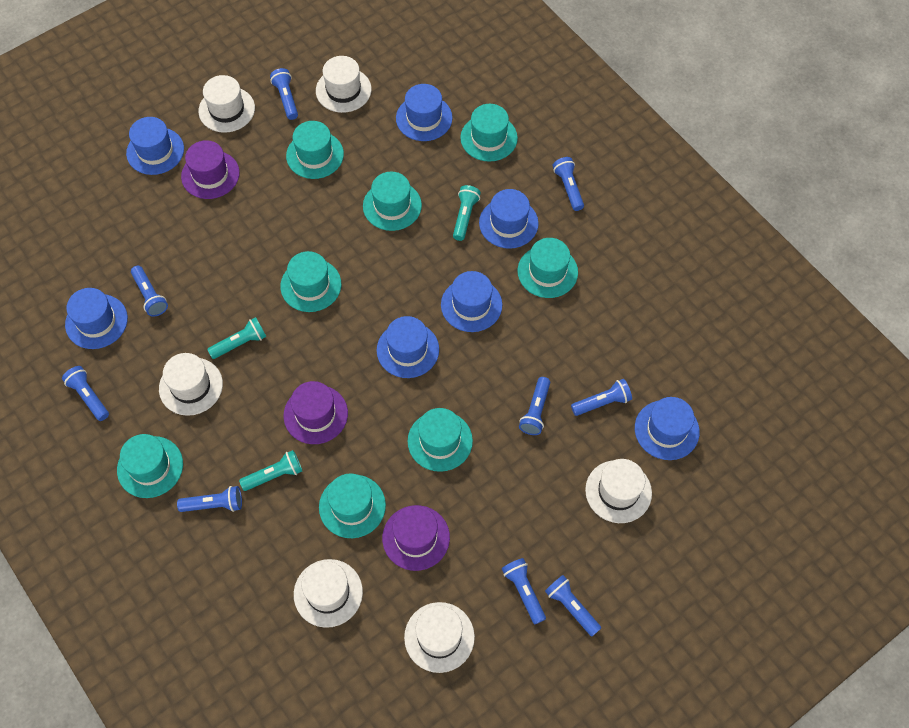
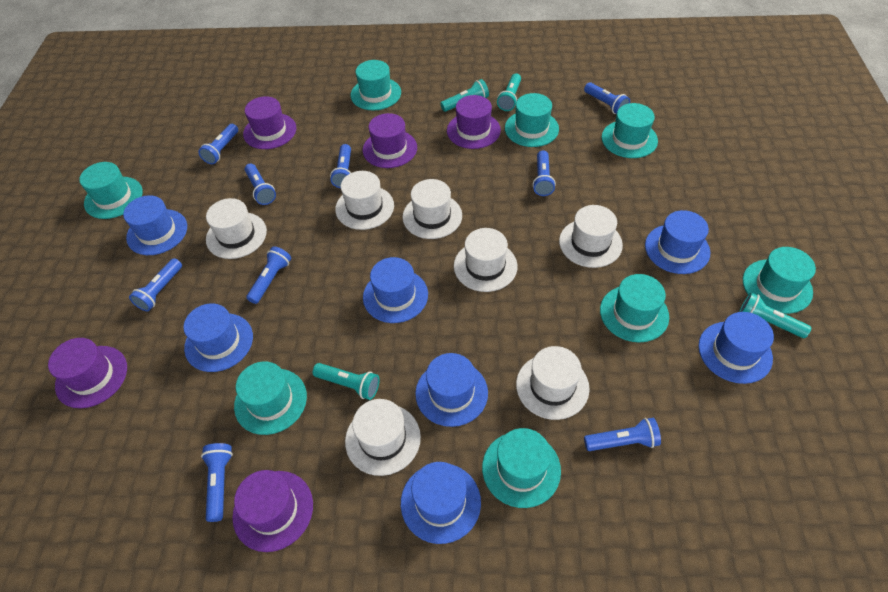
purple hat: 3 -> 5
turquoise flashlight: 3 -> 4
white hat: 6 -> 7

